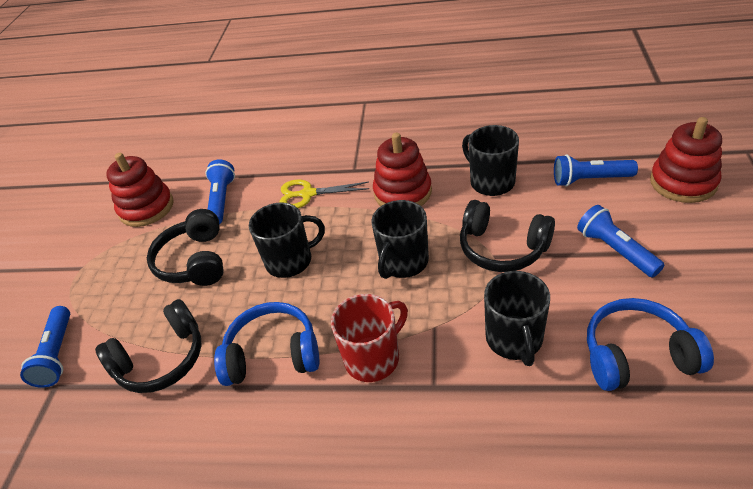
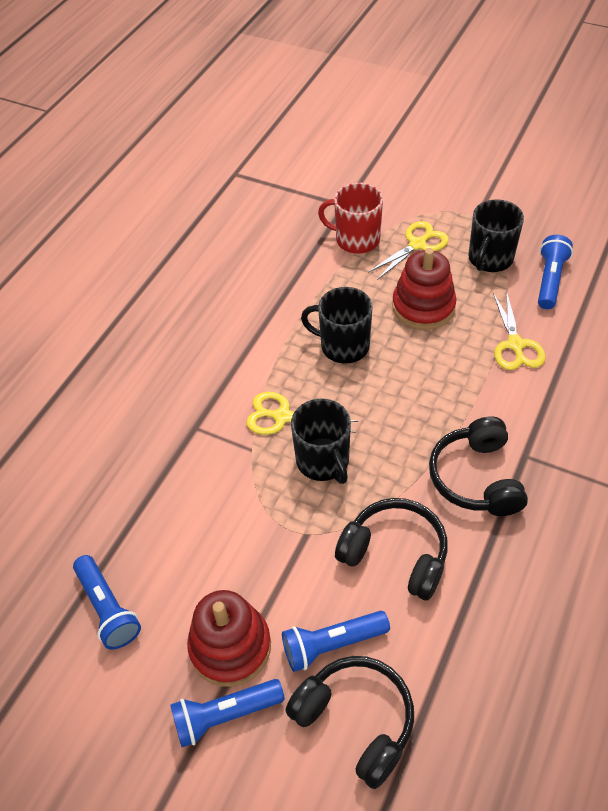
black mug: 4 -> 3
blue headphones: 2 -> 0
red stacking toy: 3 -> 2
yellow scissors: 1 -> 3

